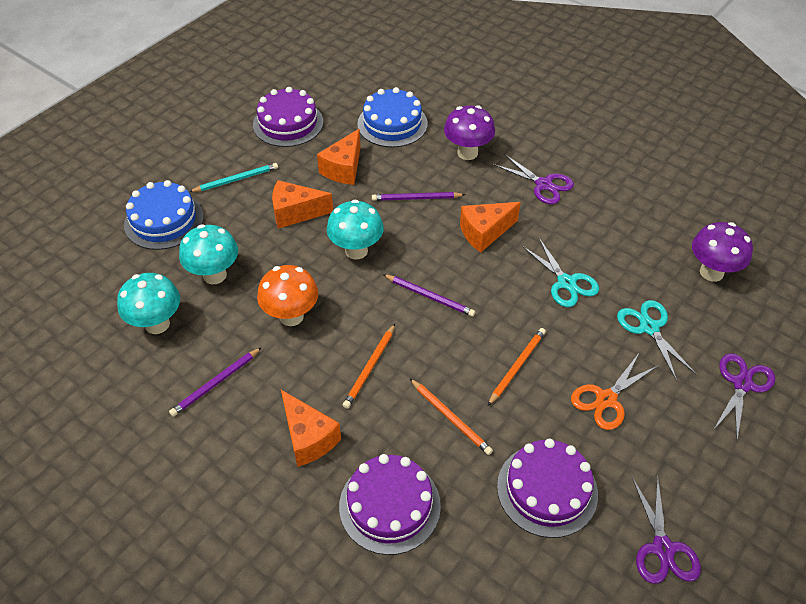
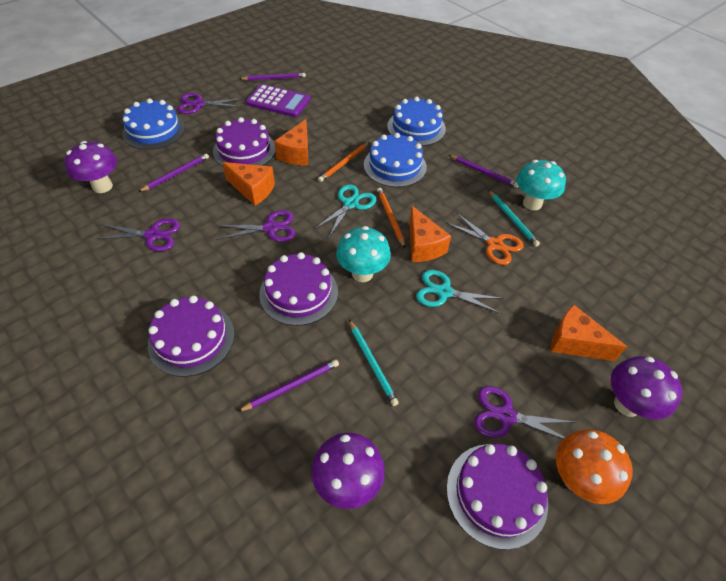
blue cake: 2 -> 3
orange pencil: 3 -> 2
purple cake: 3 -> 4
purple calculator: 0 -> 1
purple mushroom: 2 -> 3
purple pencil: 3 -> 4
purple scissors: 3 -> 4
turquoise mushroom: 3 -> 2
turquoise pencil: 1 -> 2

